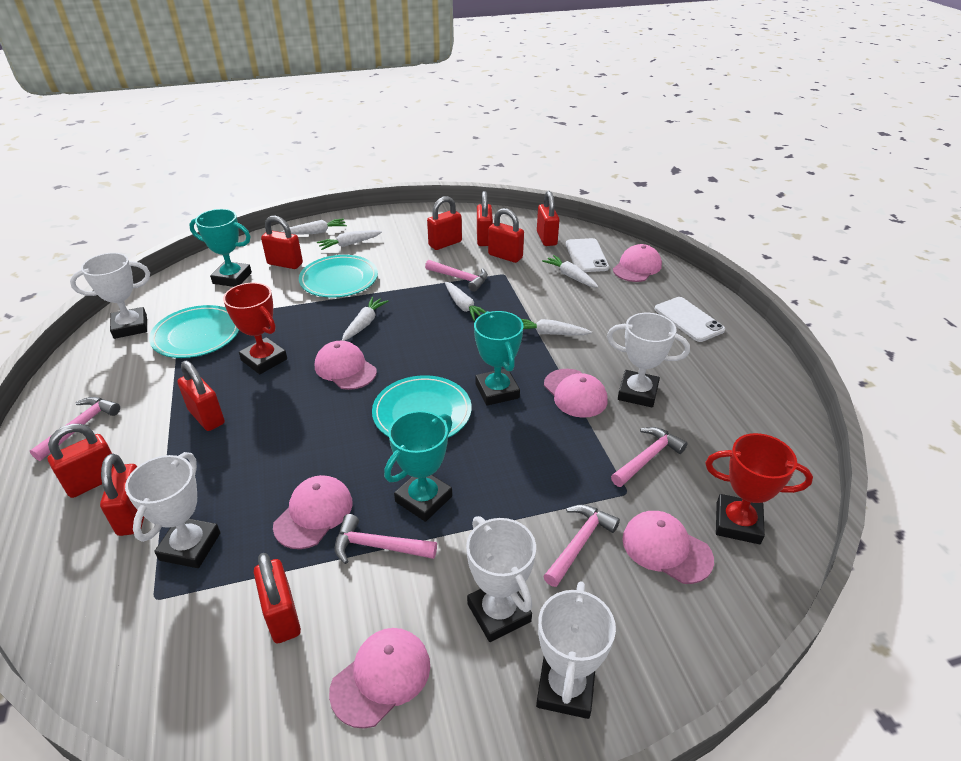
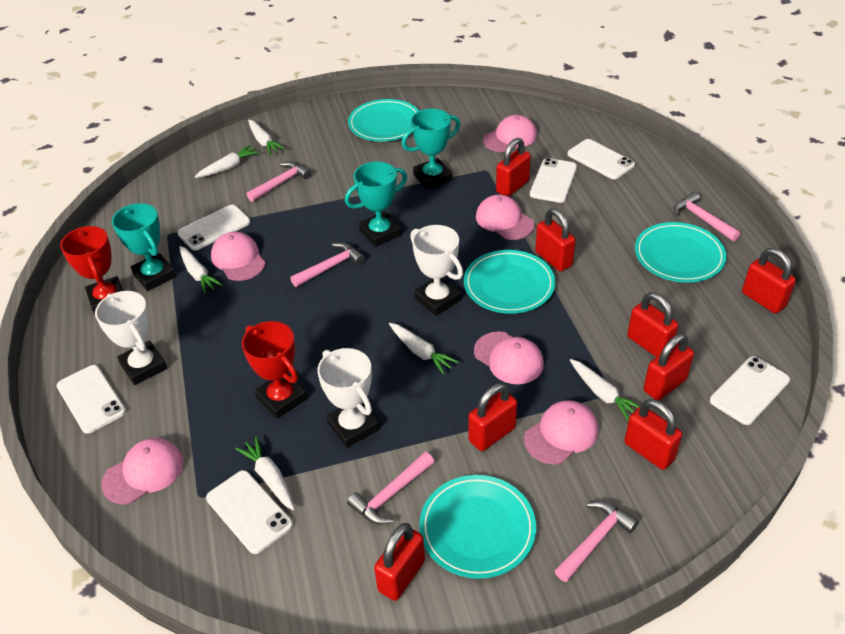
red padlock: 9 -> 8
turquoise plate: 3 -> 4
white phone: 2 -> 6
white trophy: 5 -> 3

